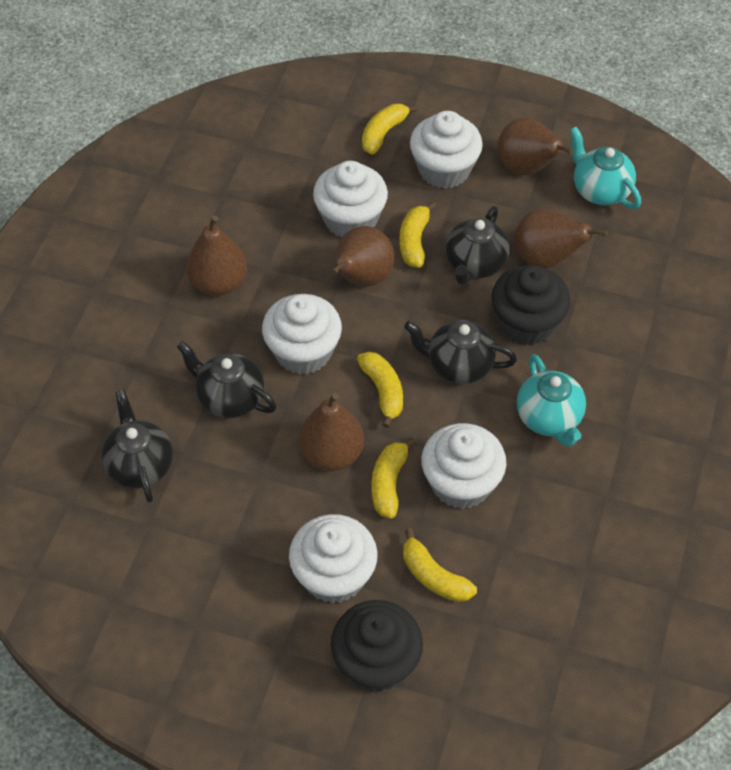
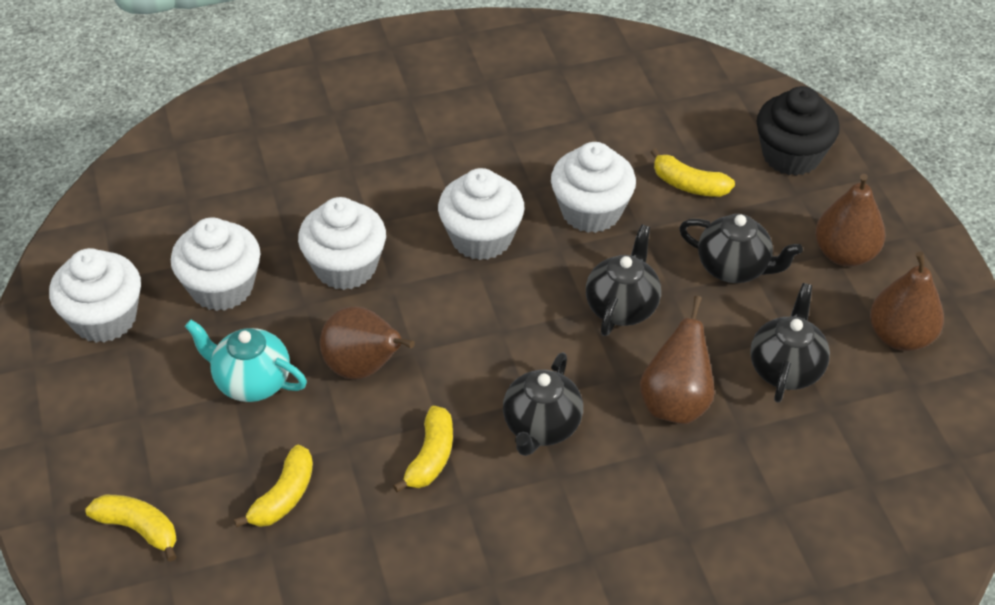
black cupcake: 2 -> 1
brown pear: 5 -> 4
turquoise teapot: 2 -> 1
yellow banana: 5 -> 4

